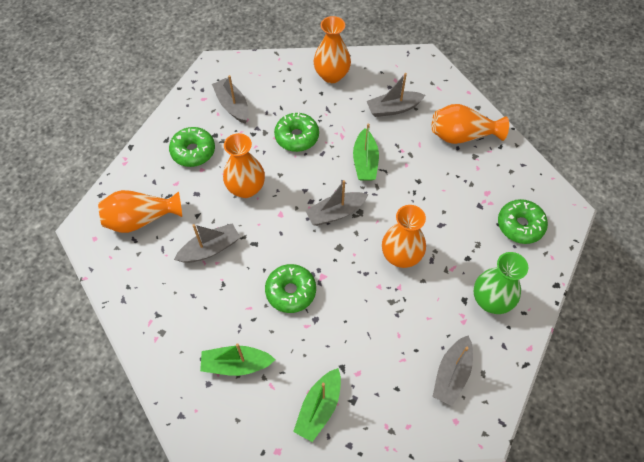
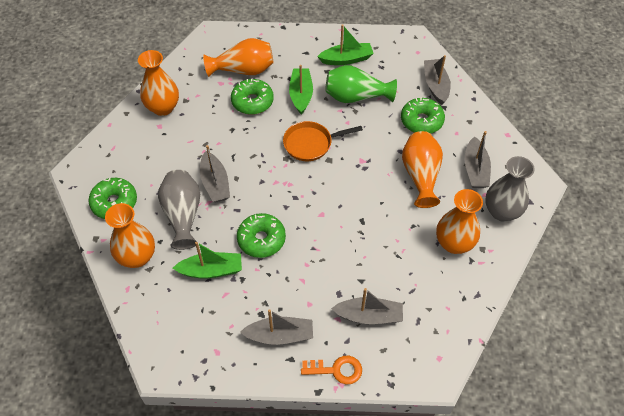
grey vase: 0 -> 2
orange key: 0 -> 1
orange pan: 0 -> 1

